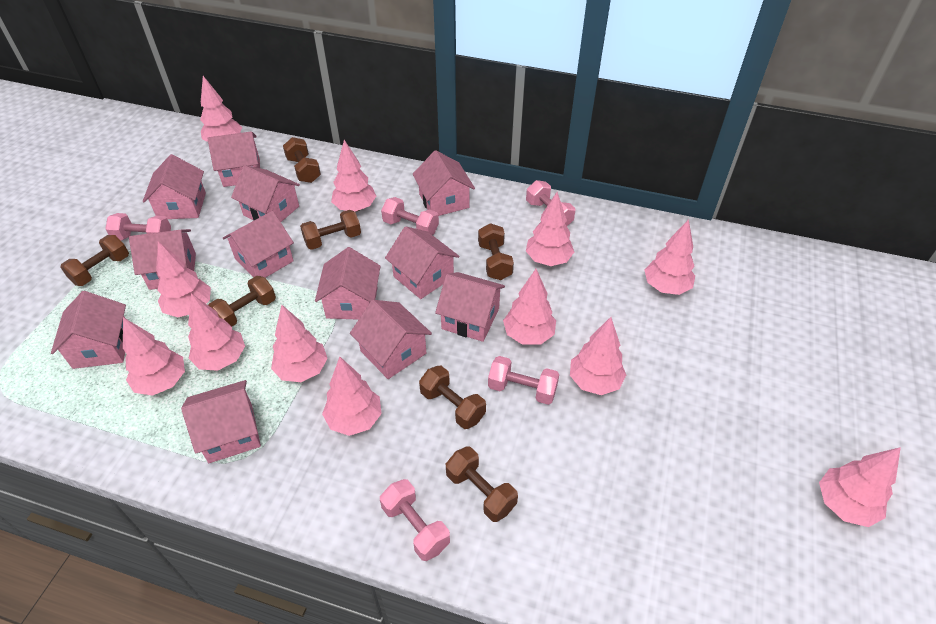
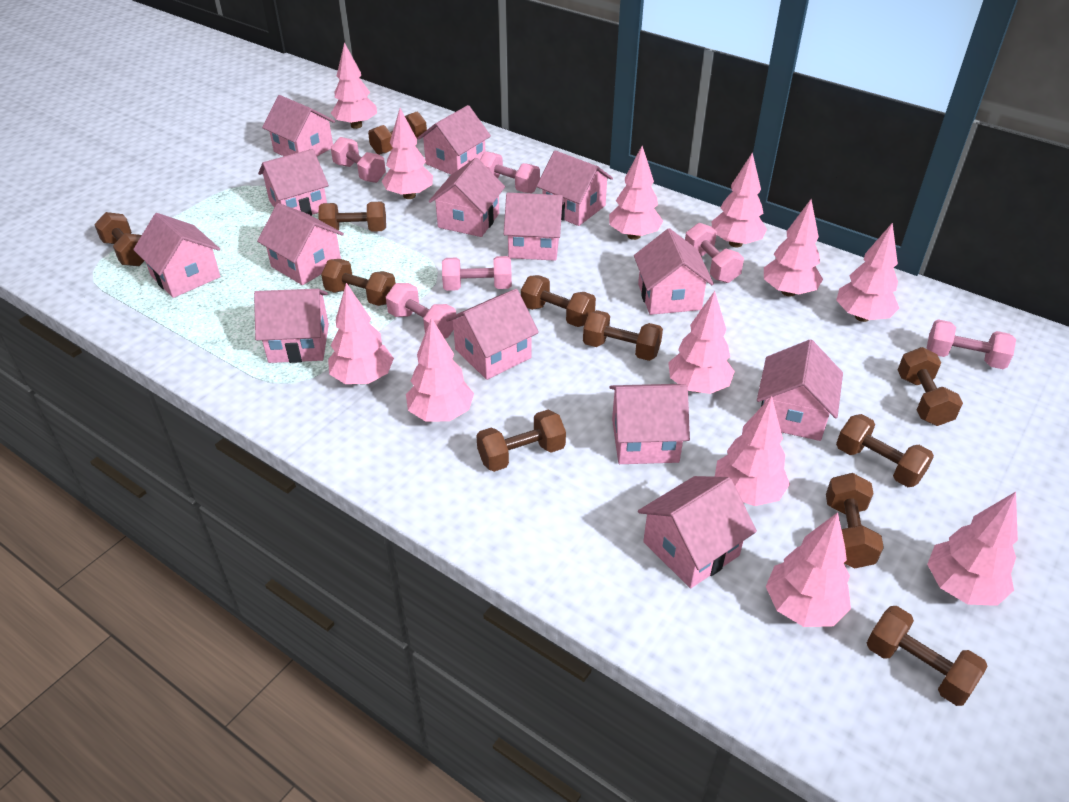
brown dumbbell: 7 -> 11
pink dumbbell: 5 -> 6
pink house: 12 -> 14

